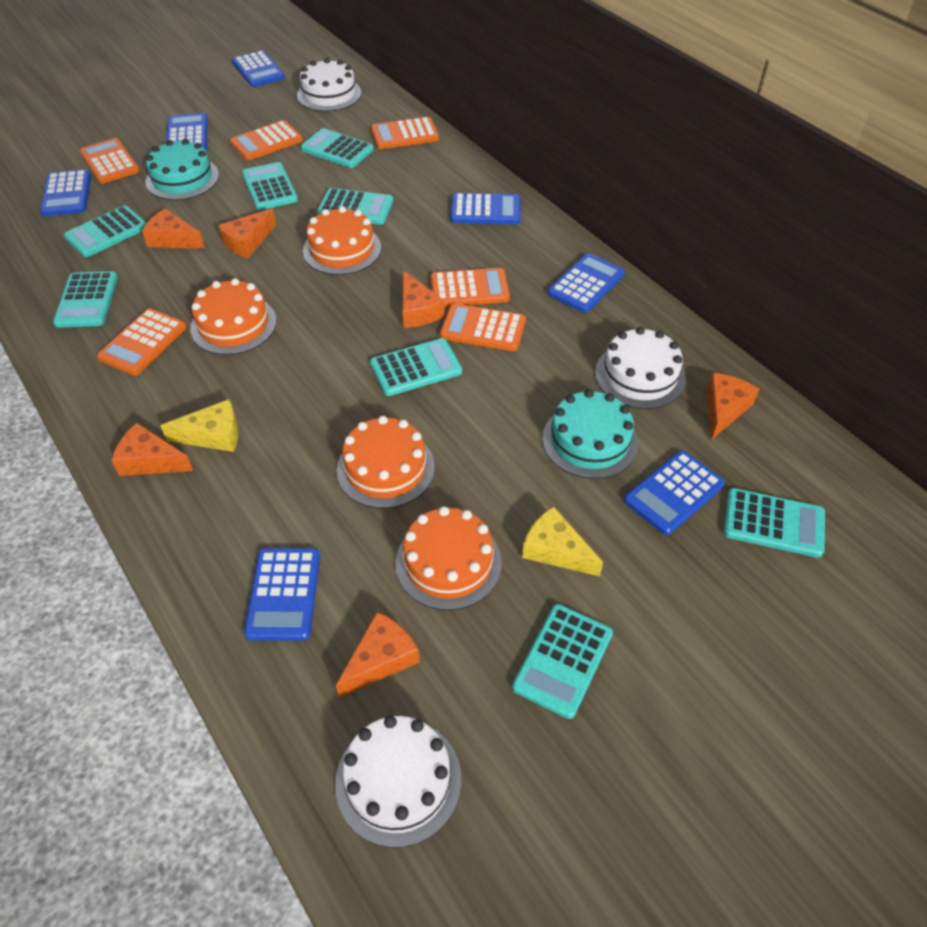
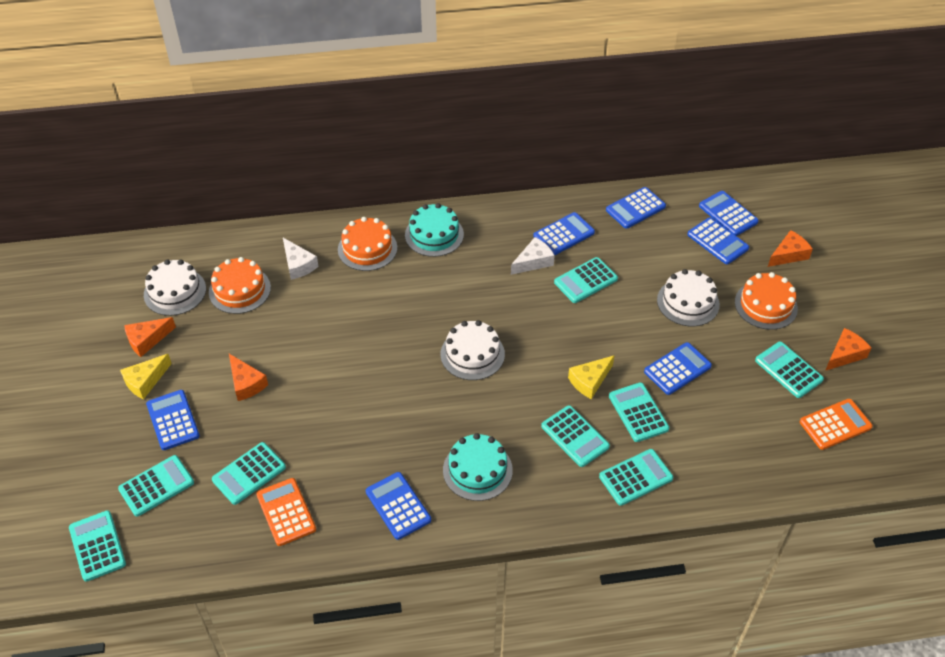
orange cake: 4 -> 3
orange calculator: 6 -> 2
orange cheese: 6 -> 4
white cheese: 0 -> 2

